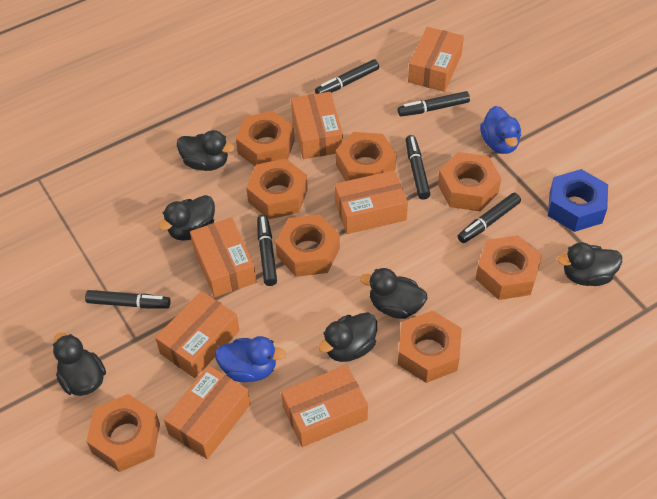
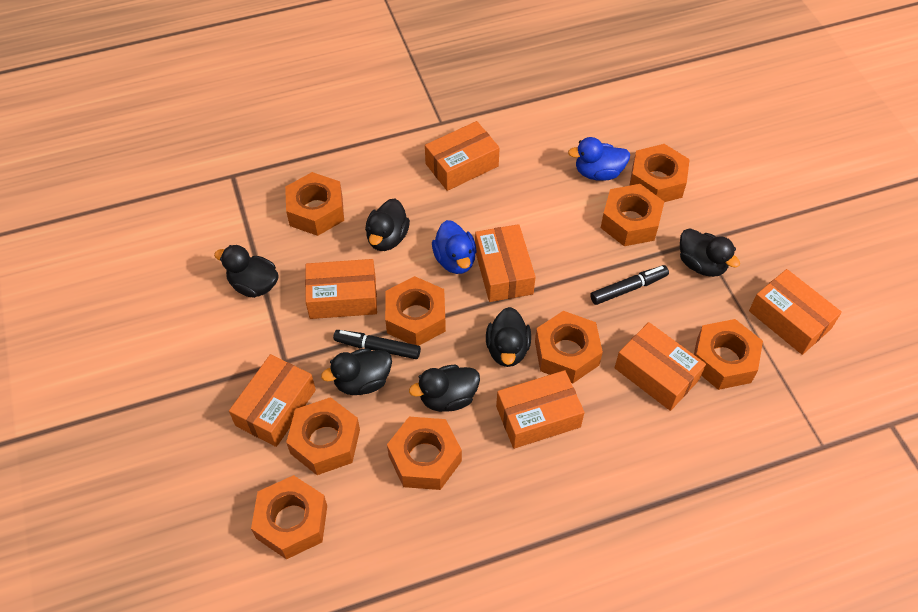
black marker: 6 -> 2
blue nut: 1 -> 0
orange nut: 8 -> 9

